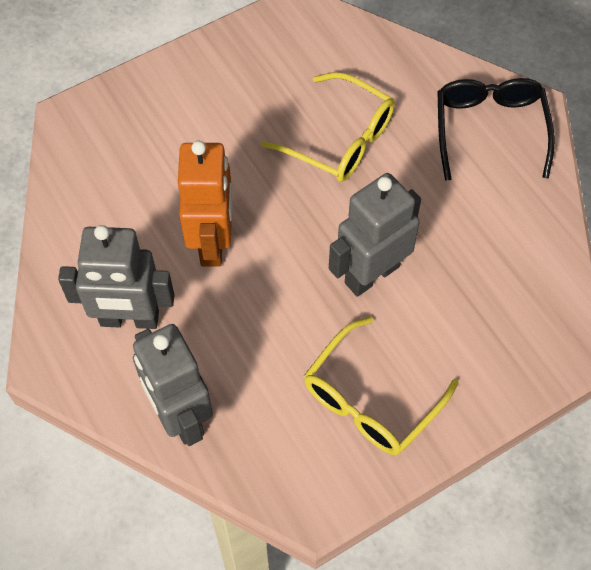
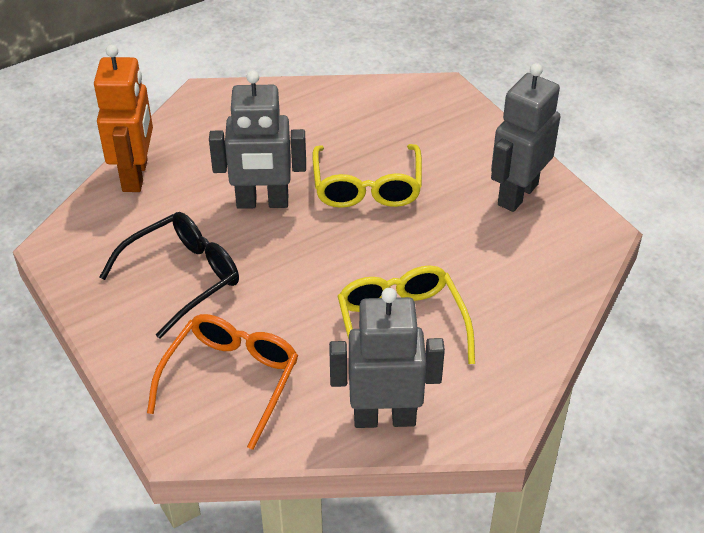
orange glasses: 0 -> 1

